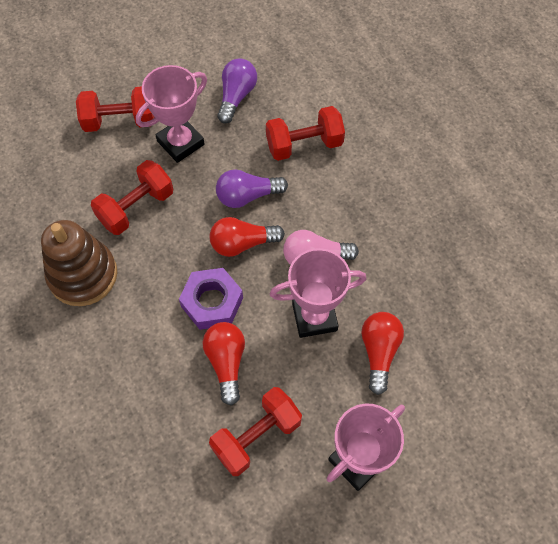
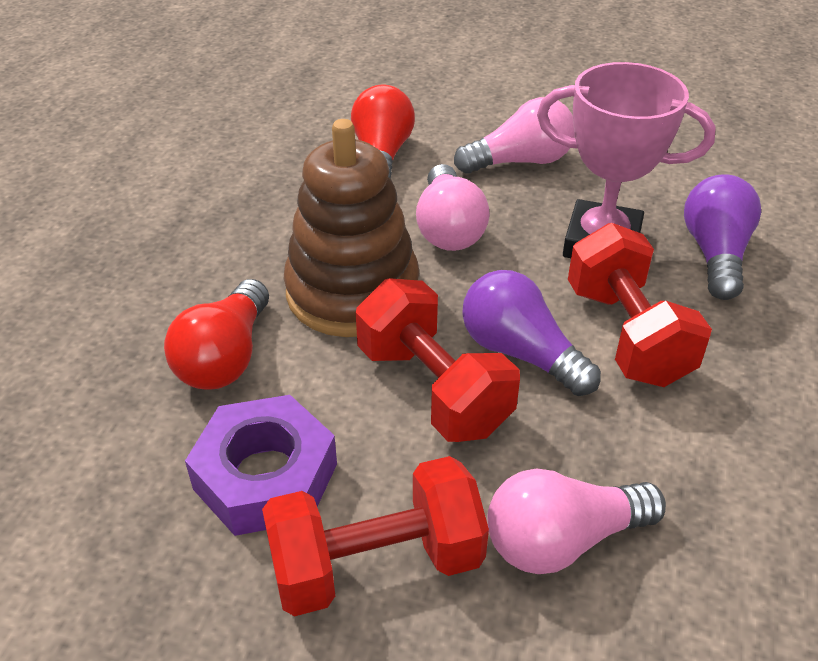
pink light bulb: 1 -> 3
pink trophy: 3 -> 1
red dumbbell: 4 -> 3
red light bulb: 3 -> 2

